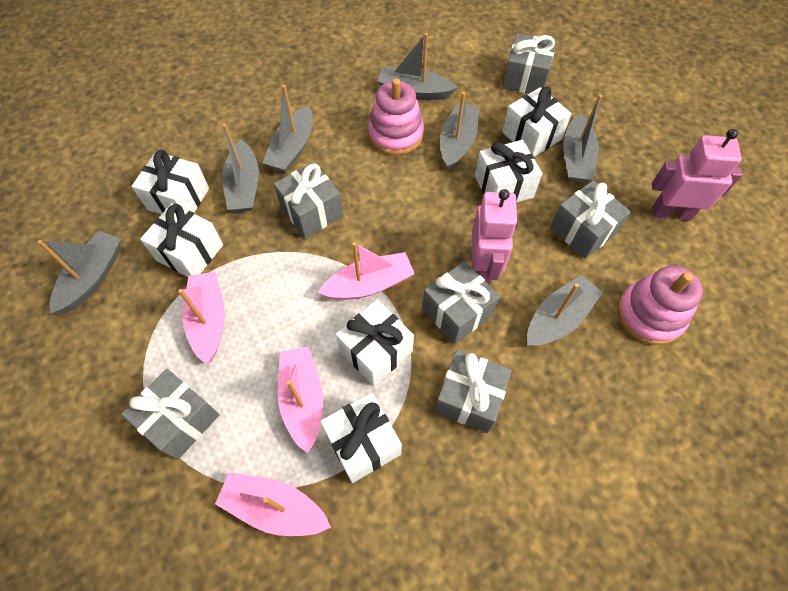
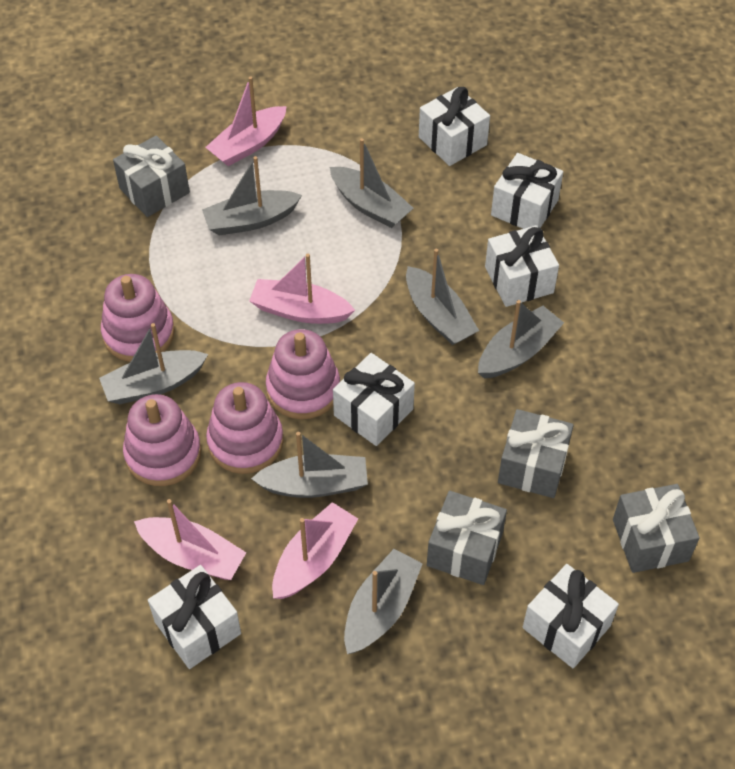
grey gift: 6 -> 4
pink robot: 2 -> 0
pink stacking toy: 2 -> 4

